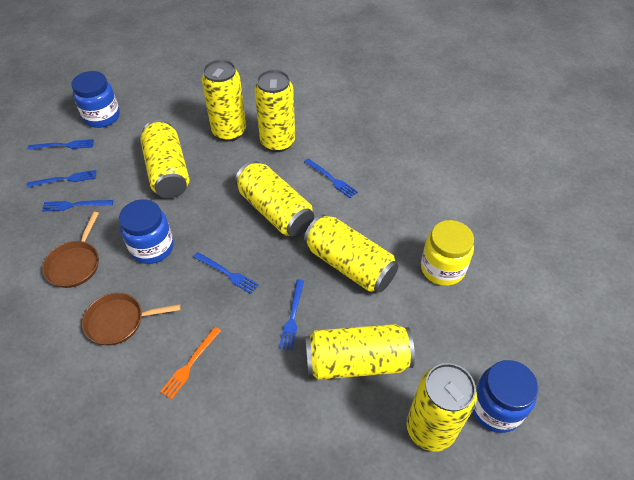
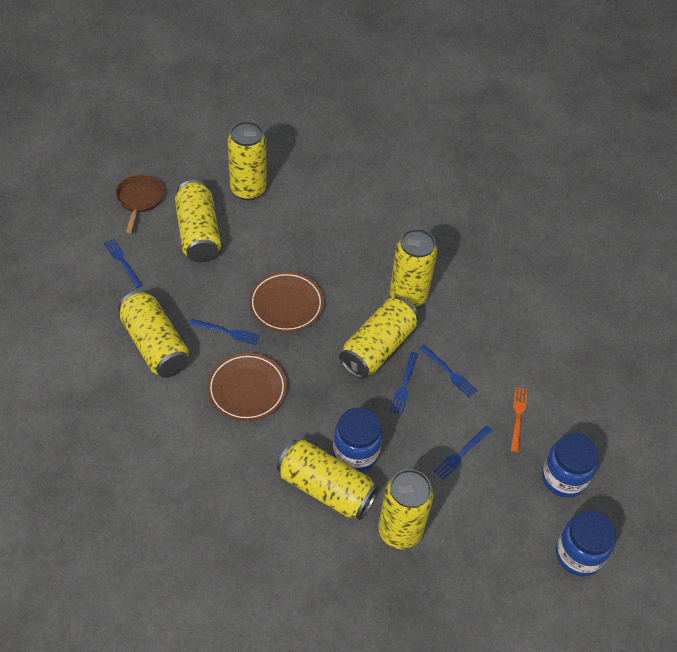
blue fork: 6 -> 5
brown pan: 2 -> 1
brown plate: 0 -> 2
yellow jar: 1 -> 0

